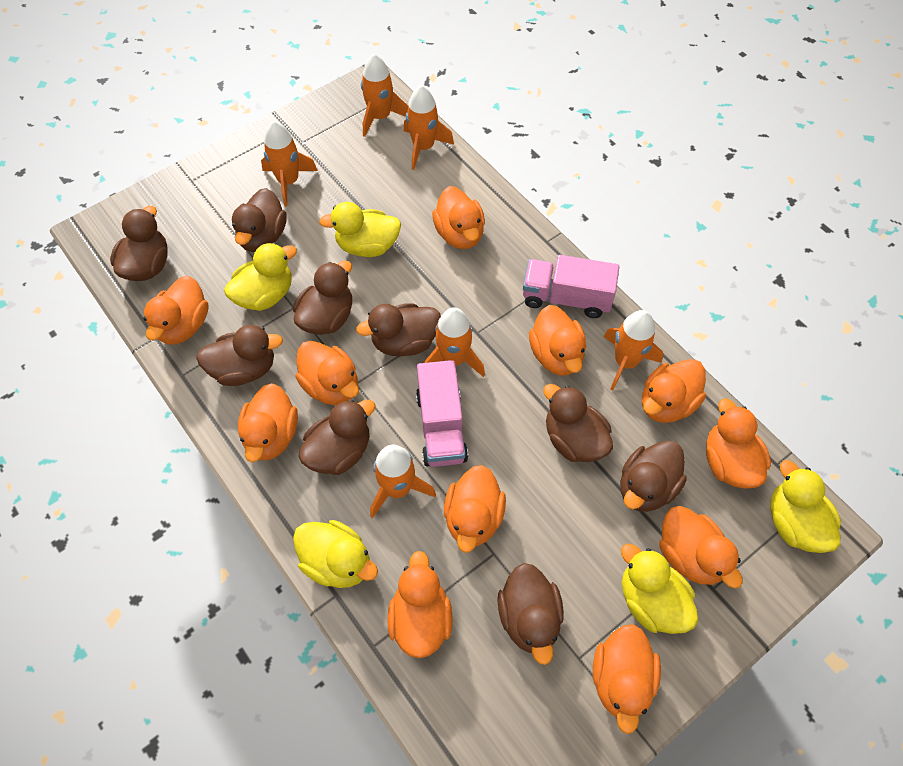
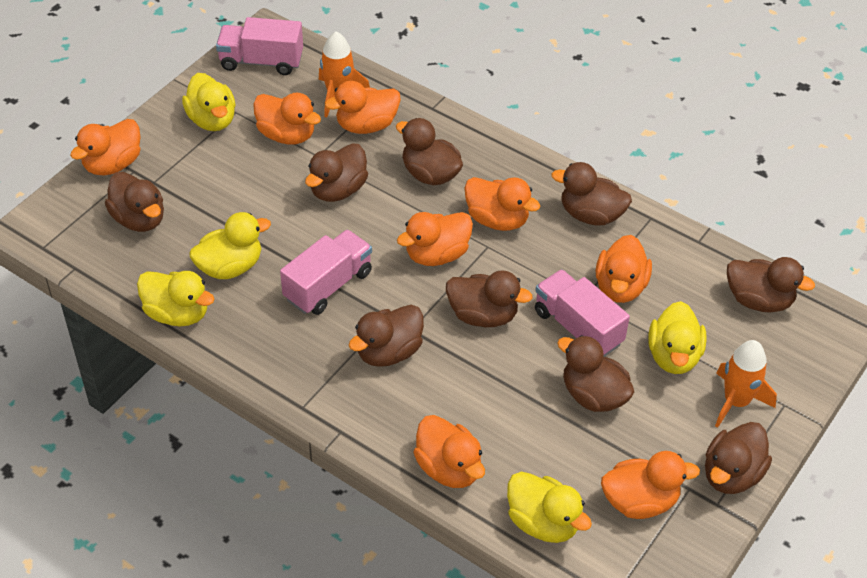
orange duck: 11 -> 8
orange rocket: 6 -> 2
pink truck: 2 -> 3

